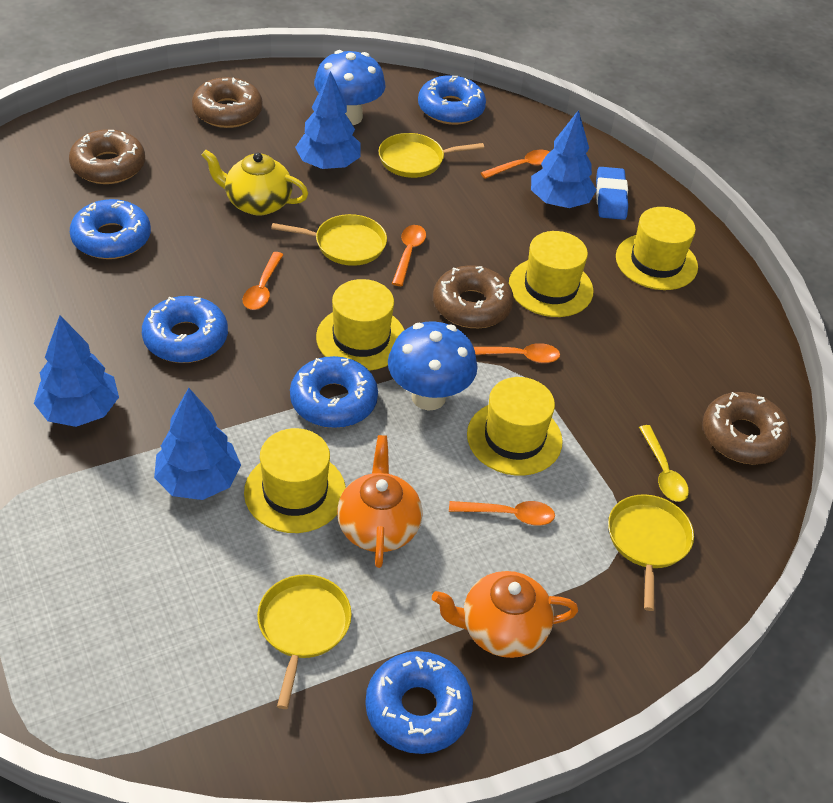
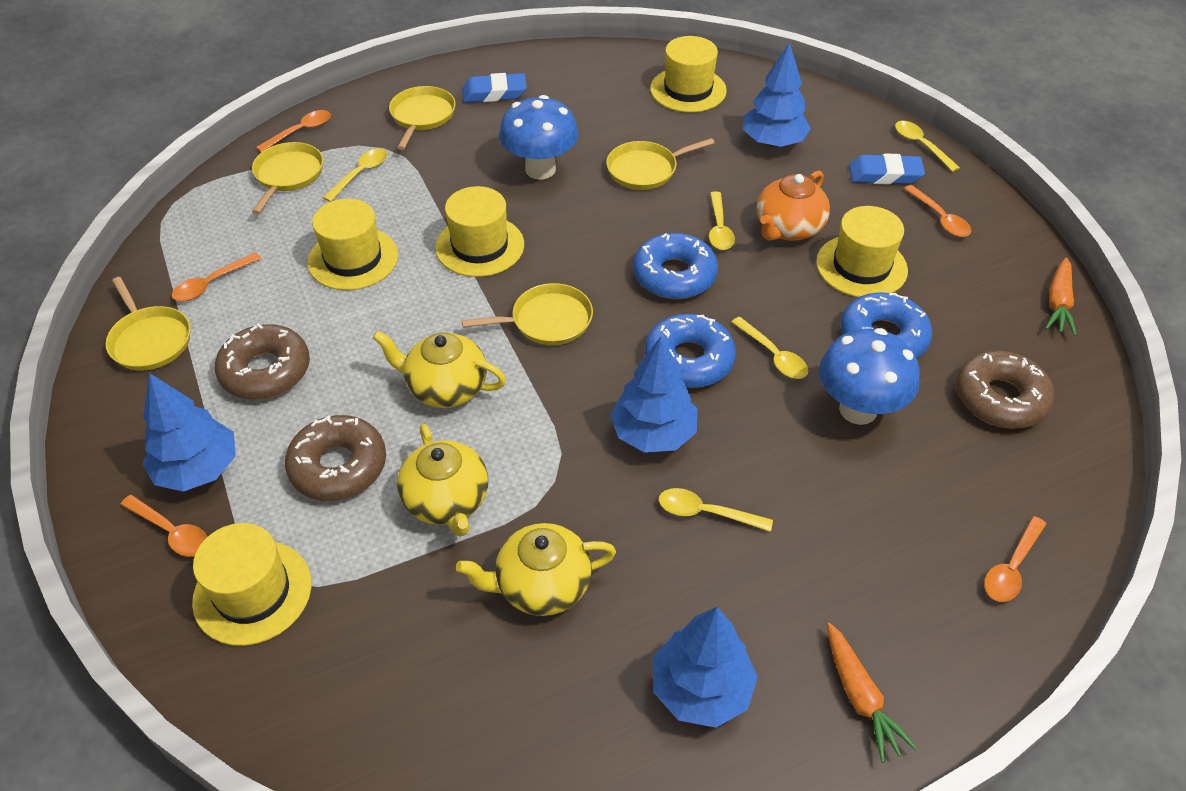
blue donut: 5 -> 3
blue eraser: 1 -> 2
brown donut: 4 -> 3
orange carrot: 0 -> 2
orange teapot: 2 -> 1
yellow pan: 4 -> 5
yellow spoon: 1 -> 5
yellow teapot: 1 -> 3

